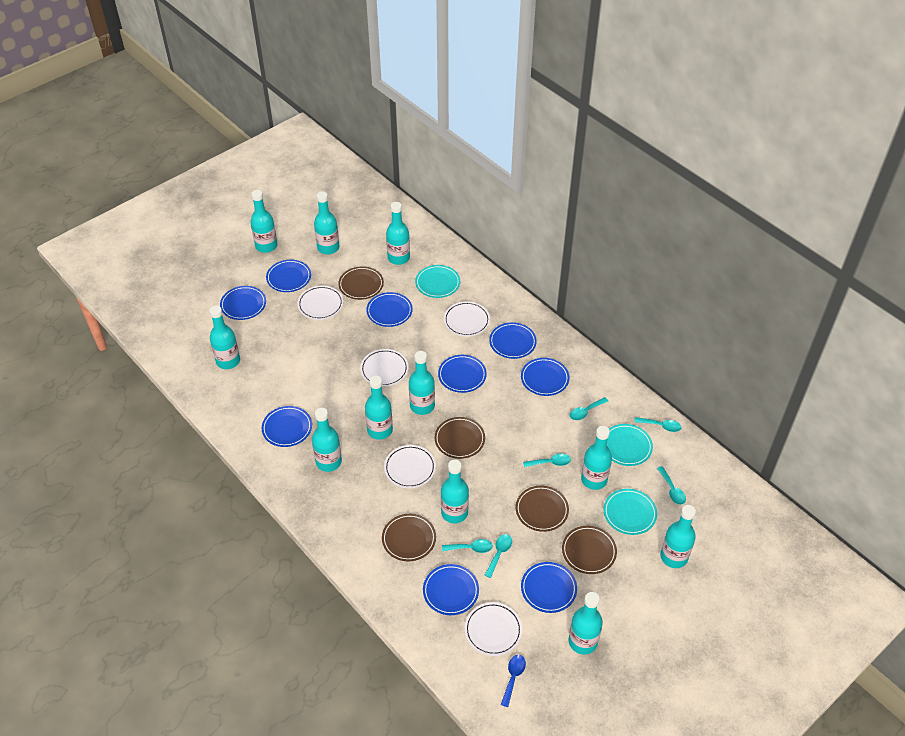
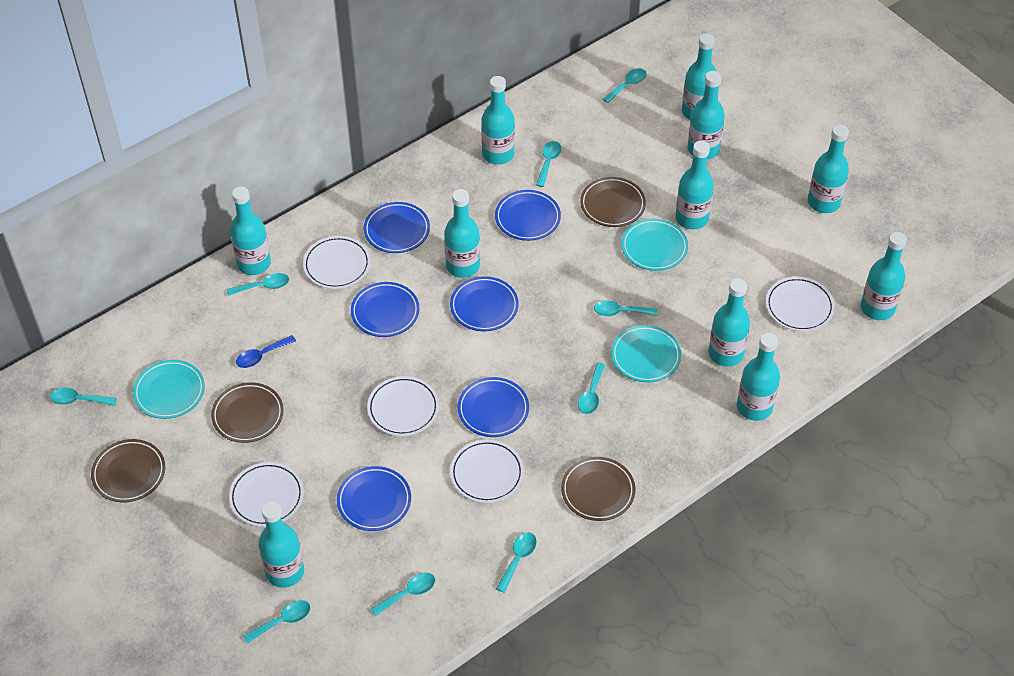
blue plate: 9 -> 6
brown plate: 5 -> 4
turquoise spoon: 6 -> 9

